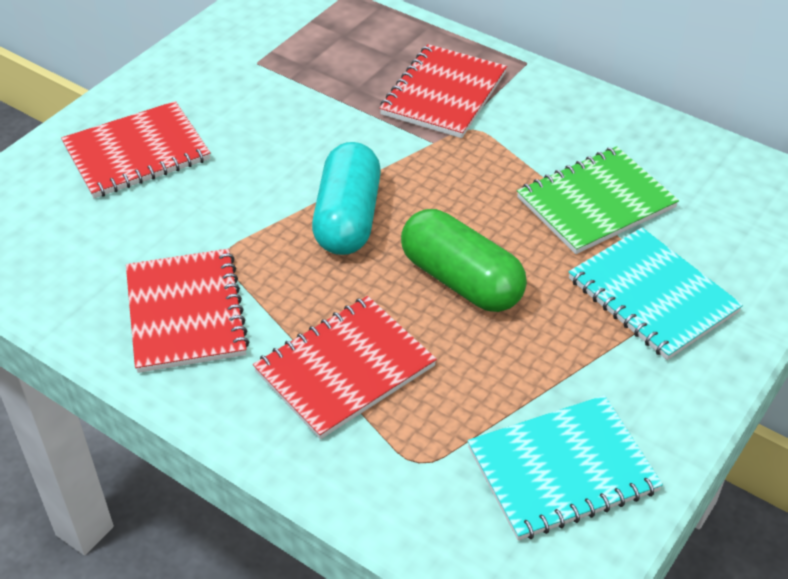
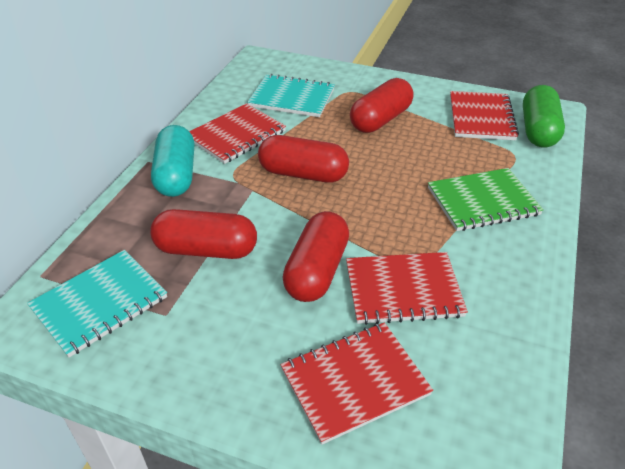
red capsule: 0 -> 4

